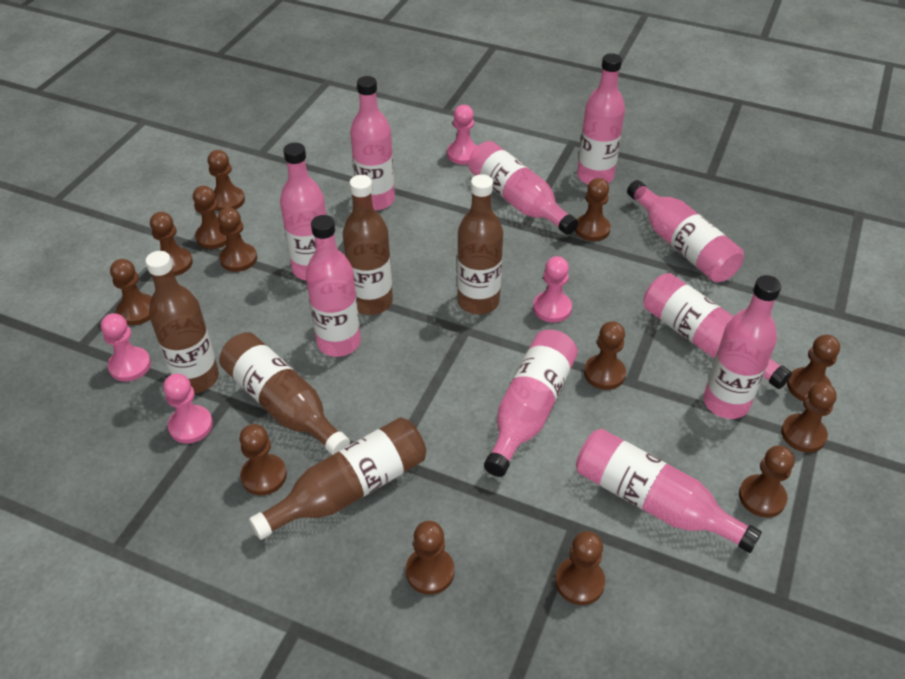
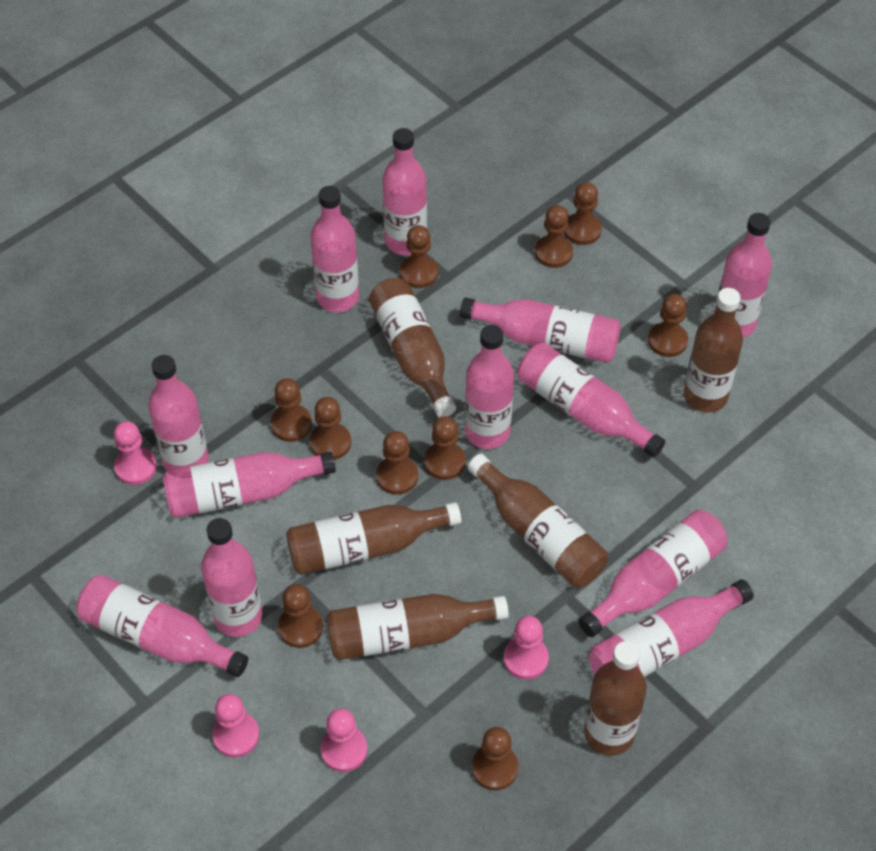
brown bottle: 5 -> 6
brown pawn: 13 -> 10
pink bottle: 10 -> 12

